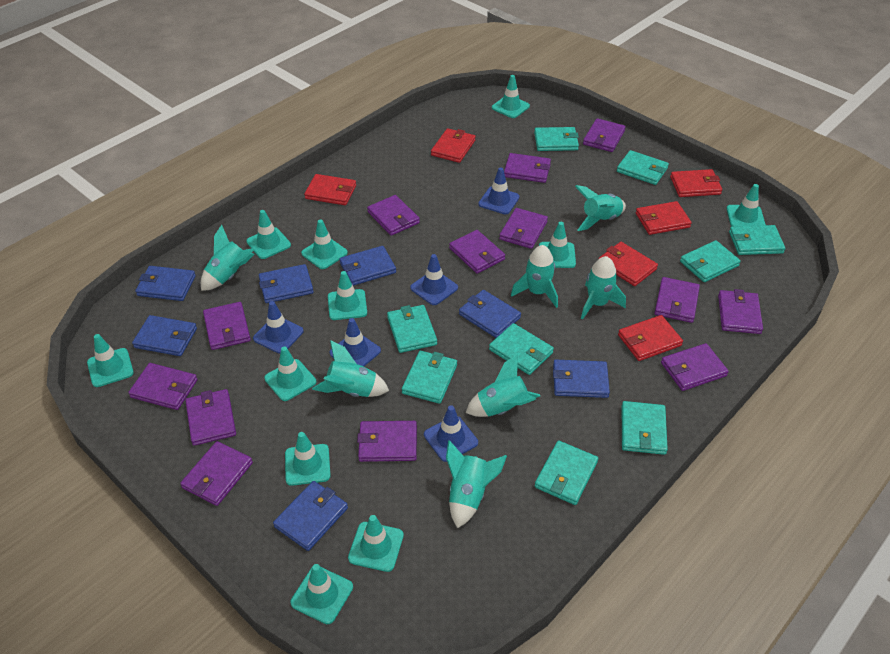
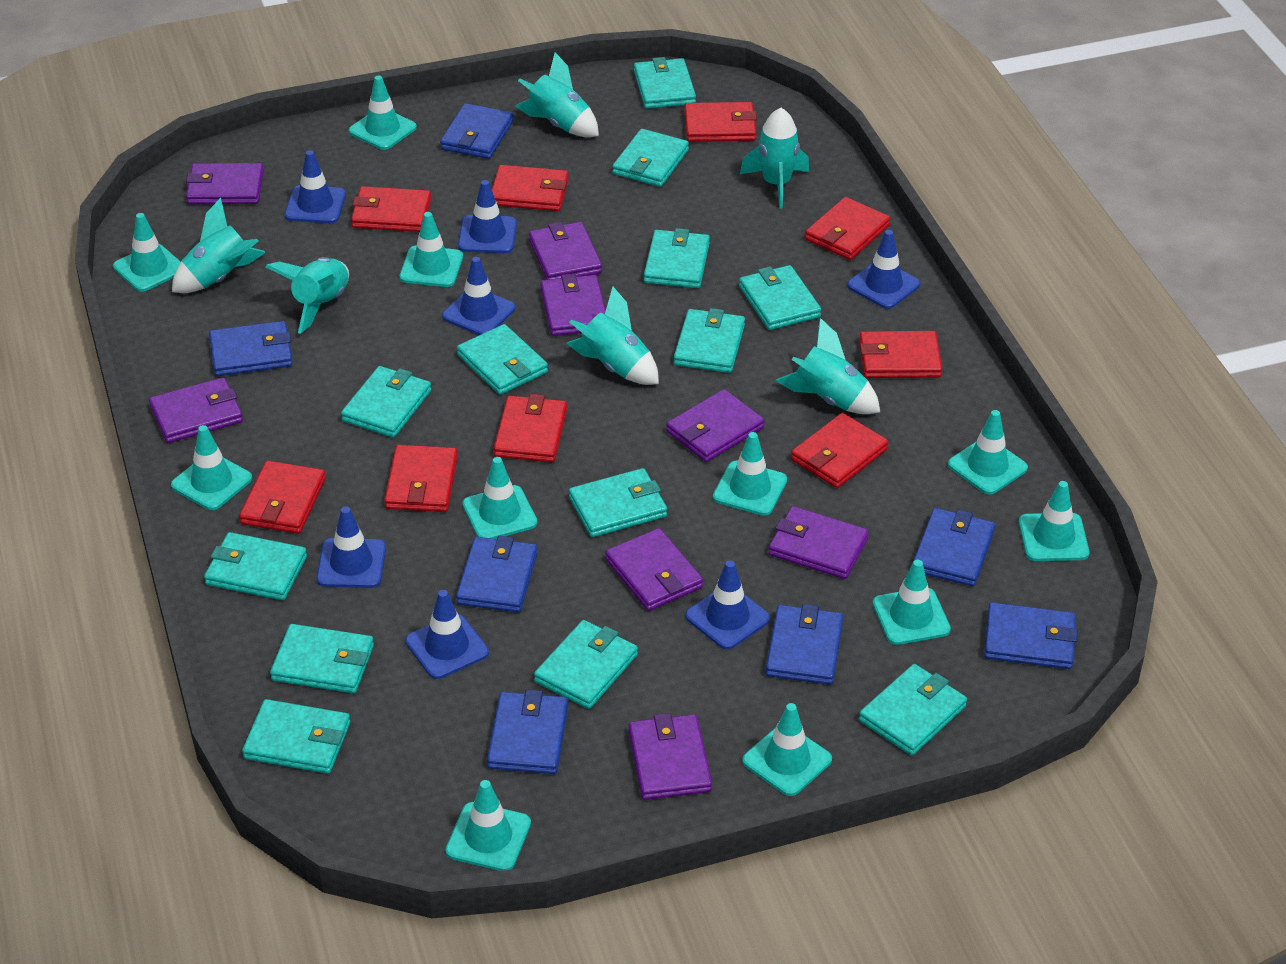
blue traffic cone: 5 -> 7
purple wallet: 13 -> 8
red wallet: 6 -> 9
turquoise rocket: 7 -> 6
turquoise wallet: 9 -> 13

